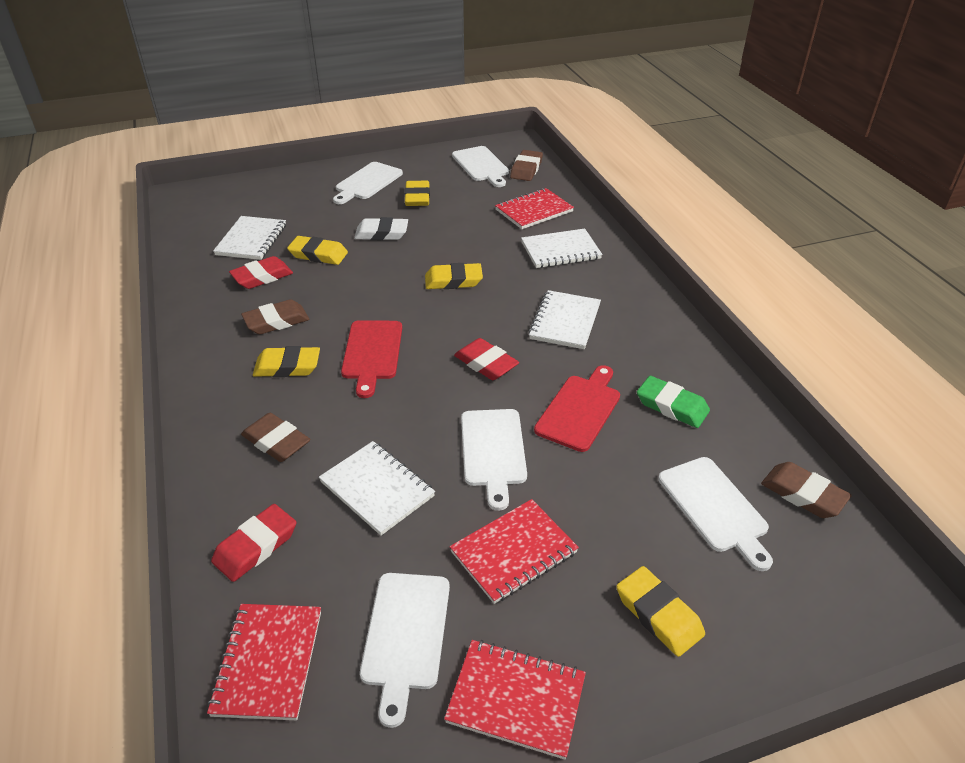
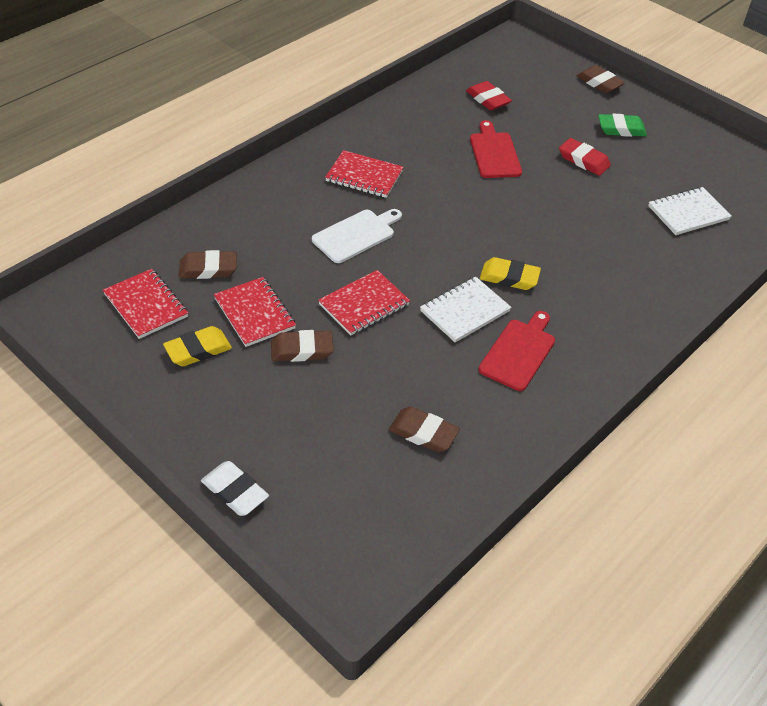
red eraser: 3 -> 2
white cutting board: 5 -> 1
white notebook: 4 -> 2
yellow eraser: 5 -> 2

